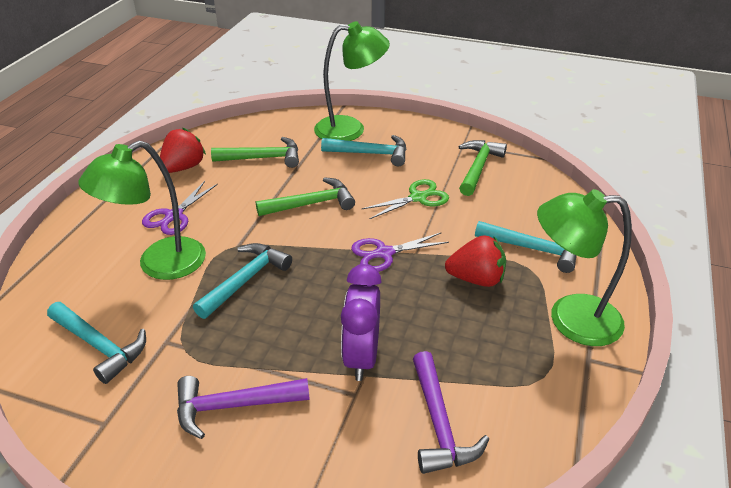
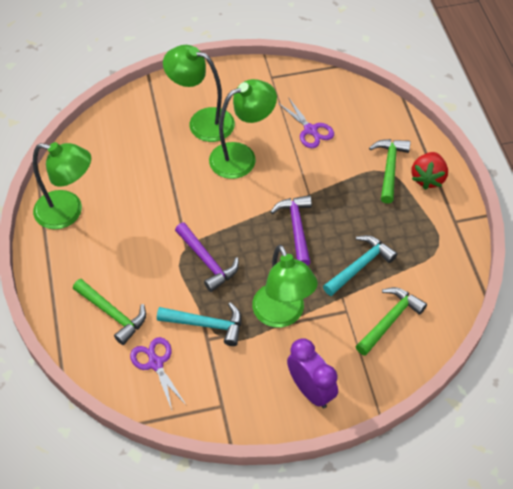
green lamp: 3 -> 4
green scissors: 1 -> 0
red strawberry: 2 -> 1
turquoise hammer: 4 -> 2

